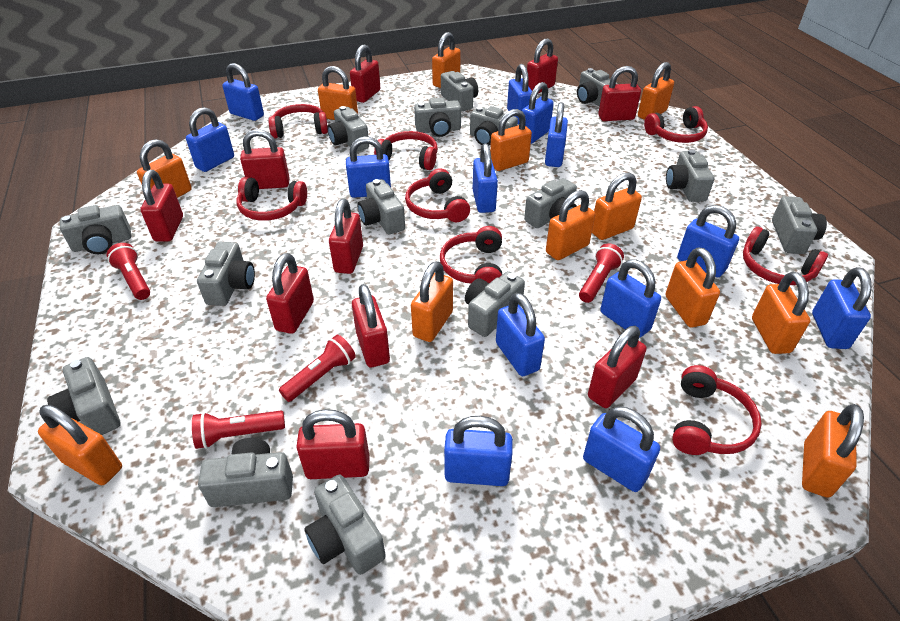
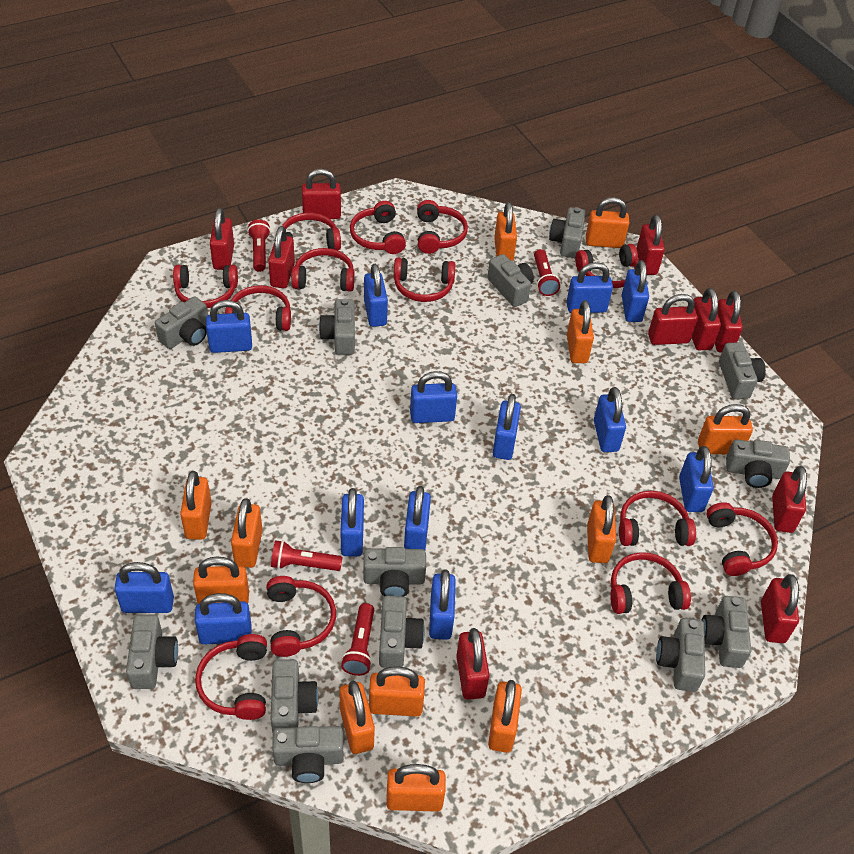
grey camera: 15 -> 13
red headphones: 8 -> 13

